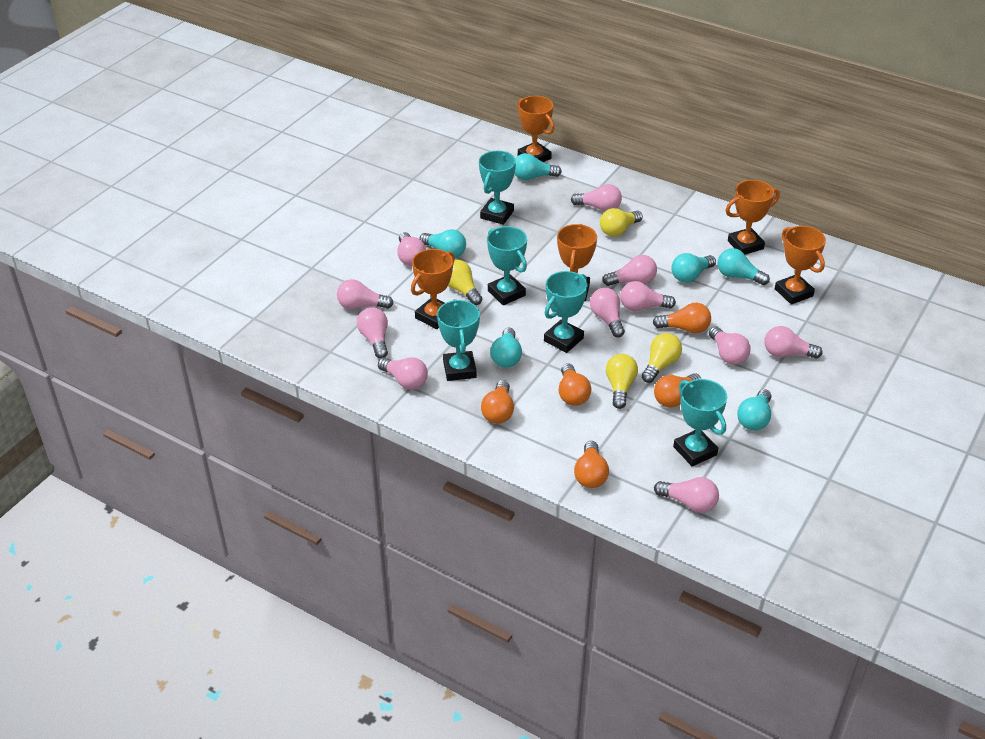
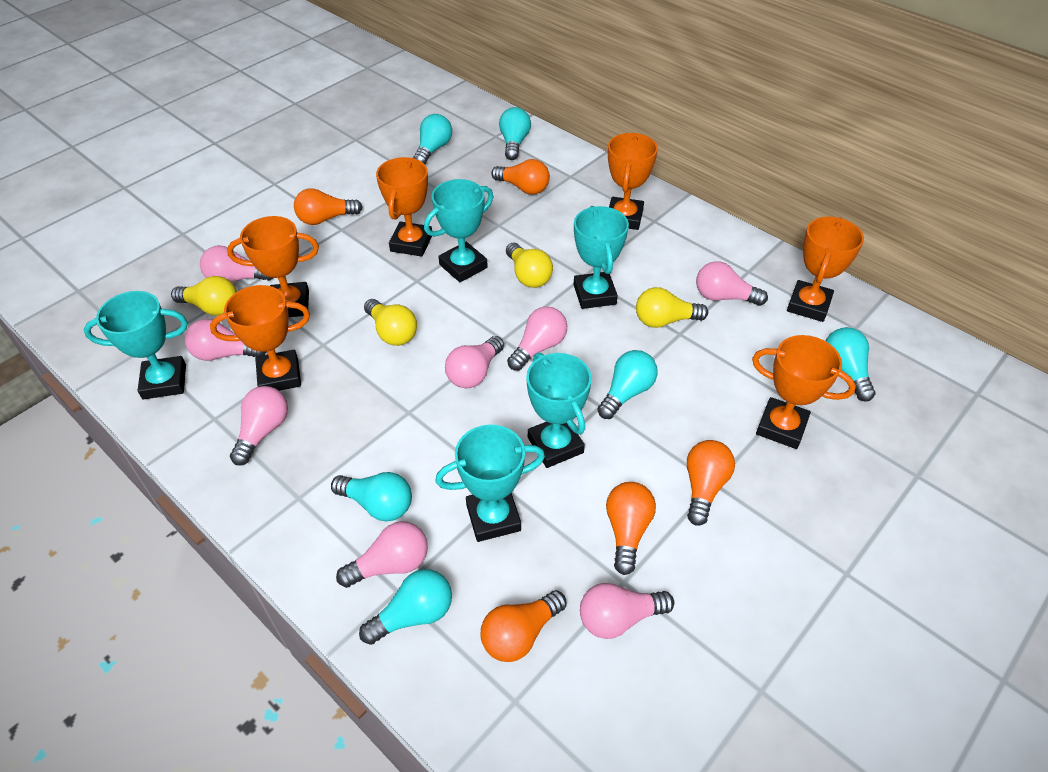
orange trophy: 5 -> 6
pink light bulb: 11 -> 8

